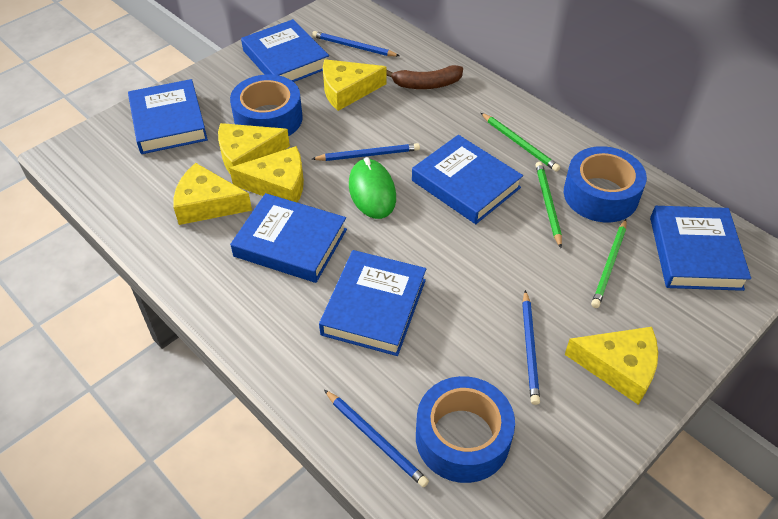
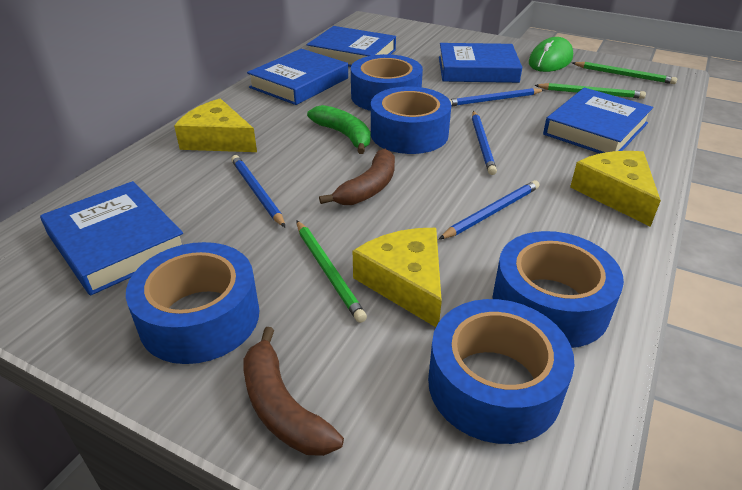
blue book: 6 -> 5
blue tape: 3 -> 5
brown banana: 1 -> 2
green banana: 0 -> 1
yellow cheese: 5 -> 3

